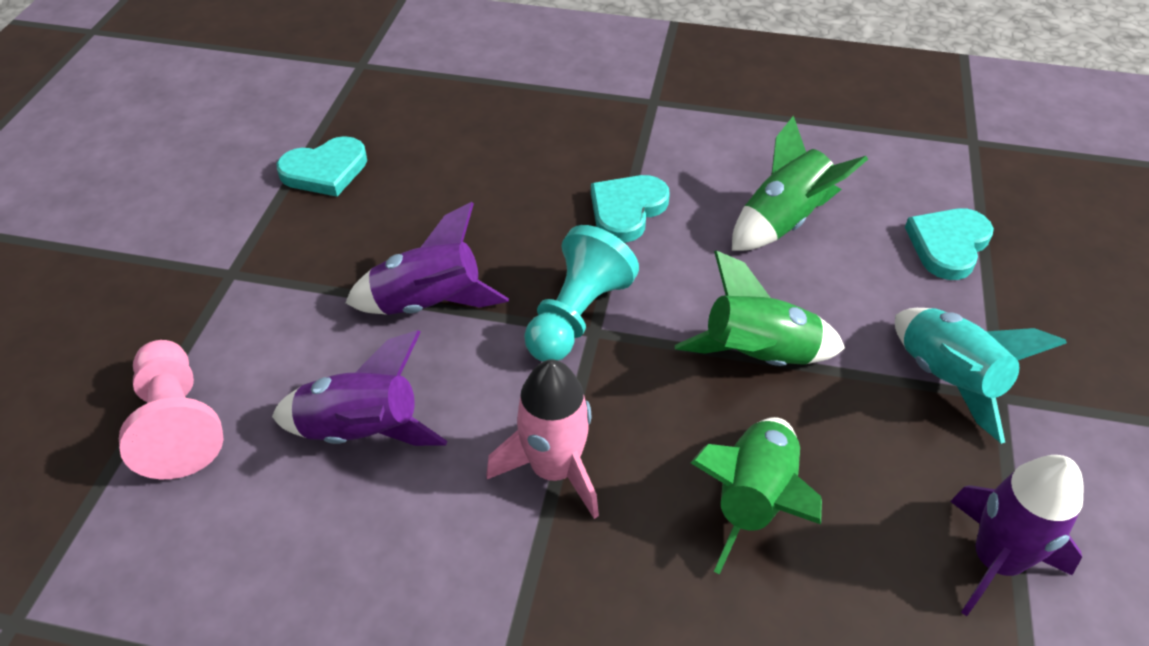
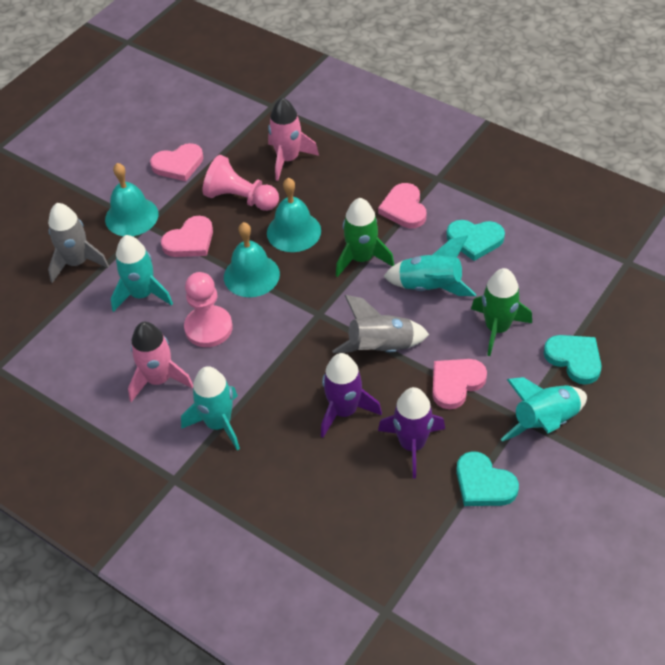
green rocket: 3 -> 2
grey rocket: 0 -> 2
pink heart: 0 -> 4
pink pawn: 1 -> 2
pink rocket: 1 -> 2
purple rocket: 3 -> 2
turquoise bell: 0 -> 3
turquoise pawn: 1 -> 0
turquoise rocket: 1 -> 4

